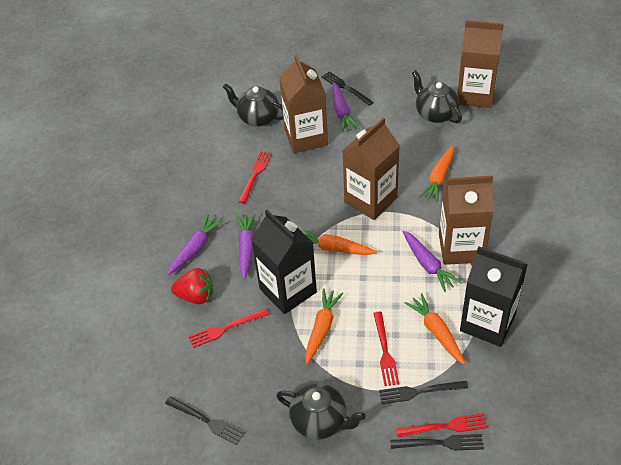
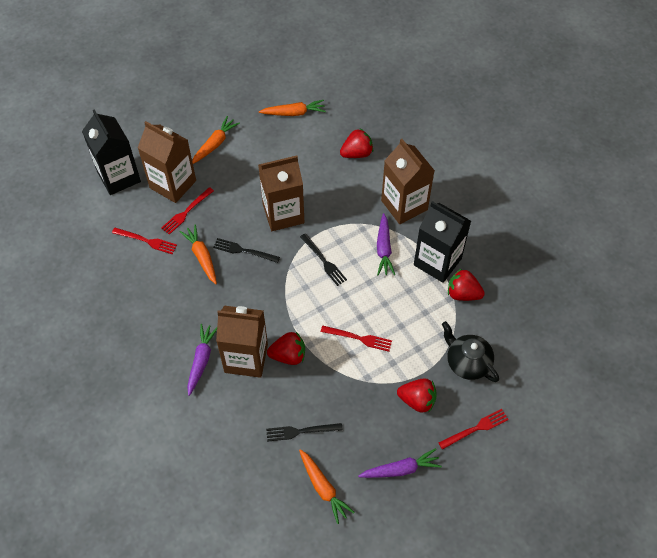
black fork: 4 -> 3
black teapot: 3 -> 1
purple carrot: 4 -> 3
red strawberry: 1 -> 4

